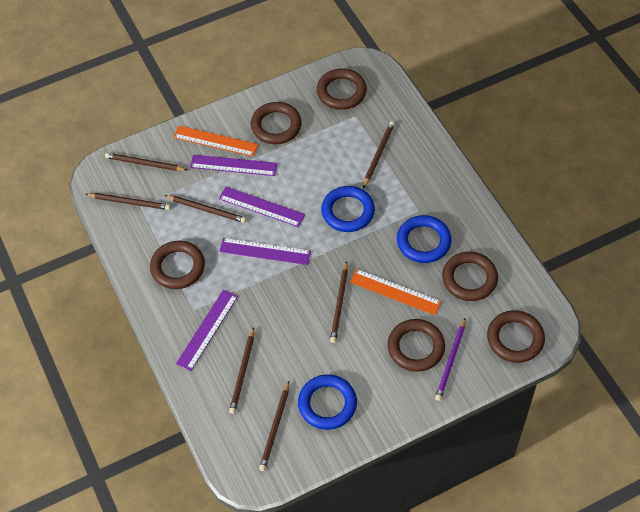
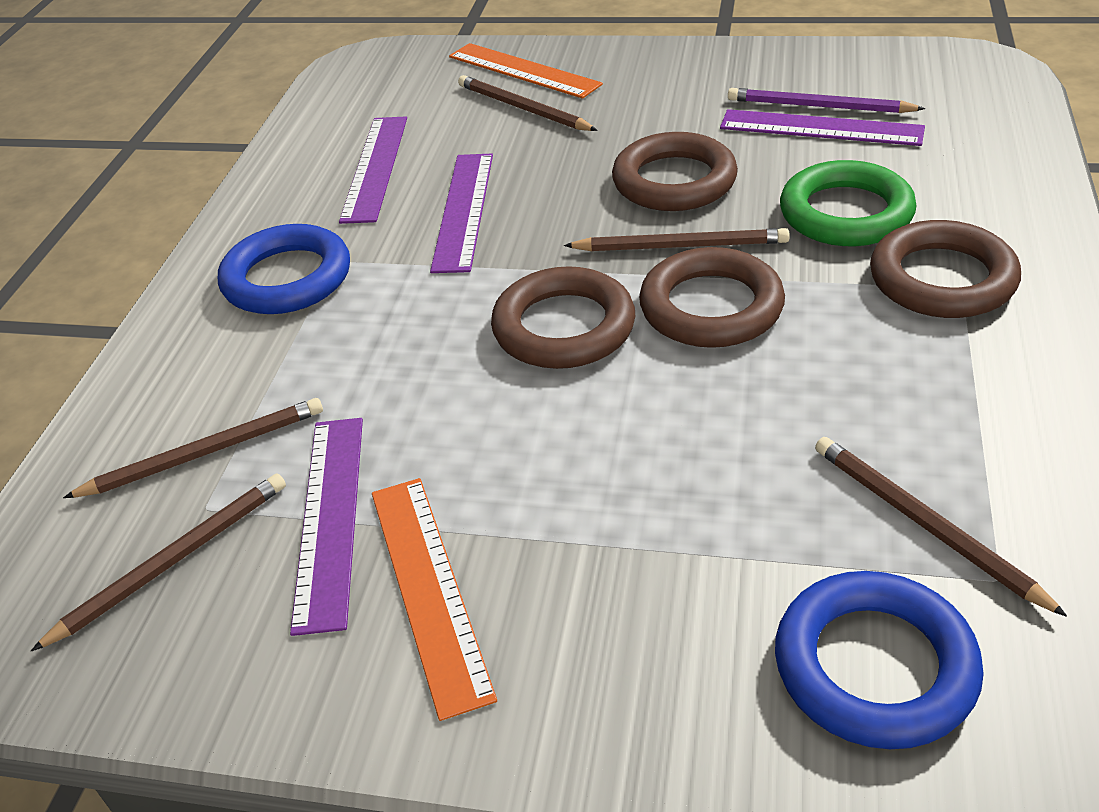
blue ring: 3 -> 2
brown pencil: 7 -> 5
brown ring: 6 -> 4
green ring: 0 -> 1

